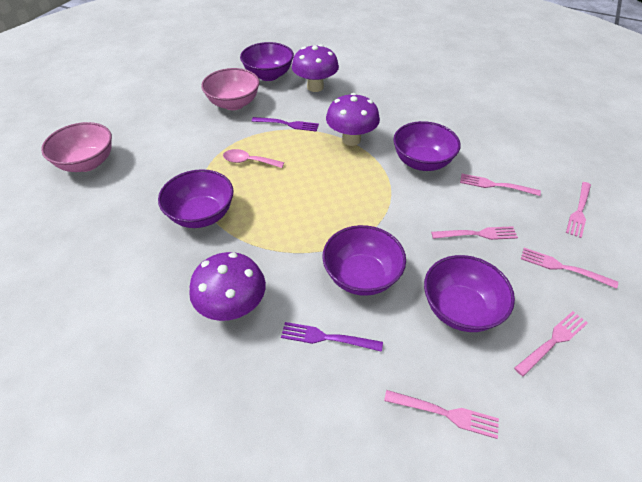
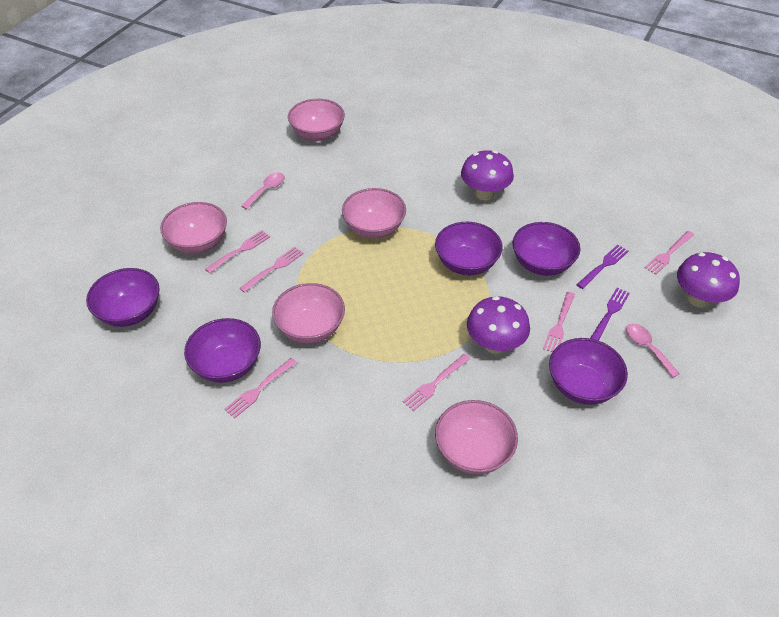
pink bowl: 2 -> 5
pink spoon: 1 -> 2

